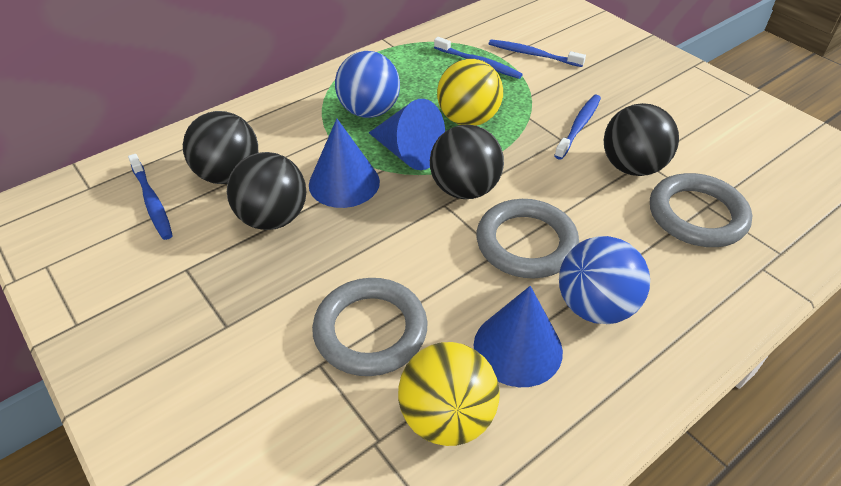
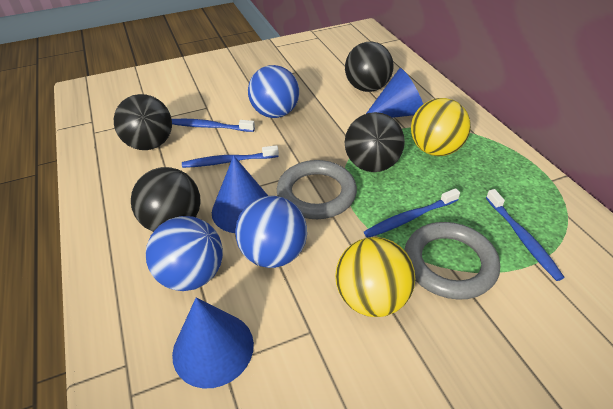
blue ball: 2 -> 3
grey ring: 3 -> 2

